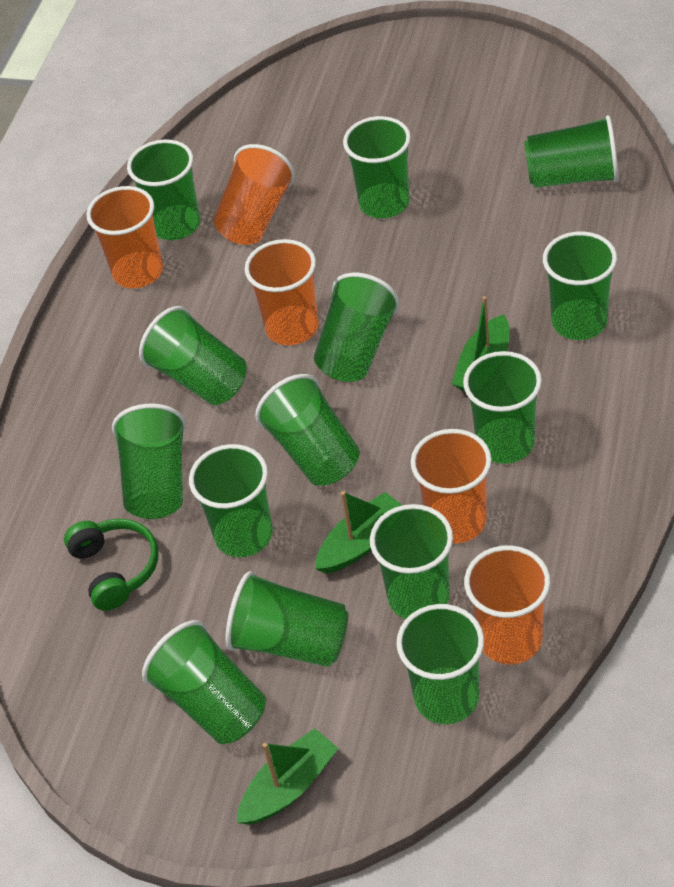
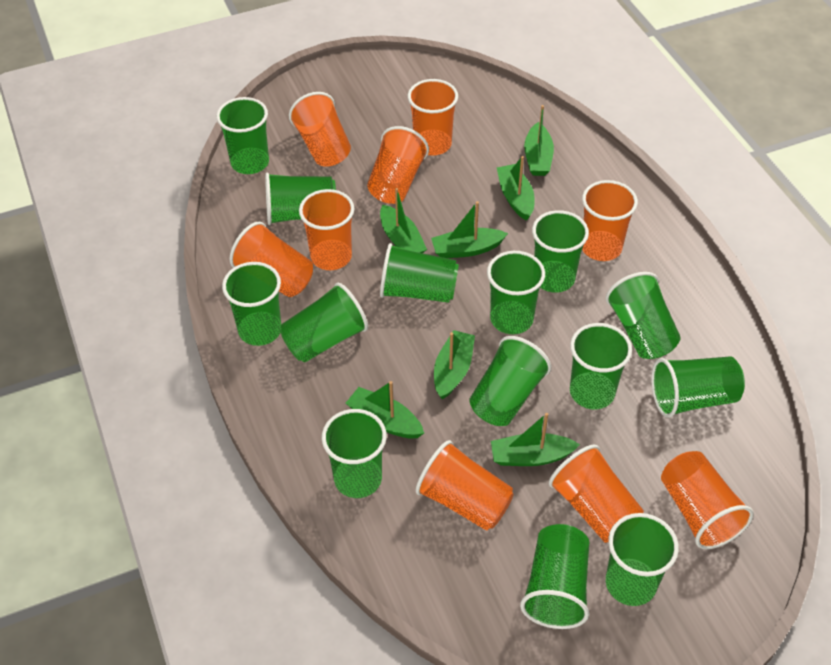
green boat: 3 -> 7
green headphones: 1 -> 0
orange cup: 5 -> 9

